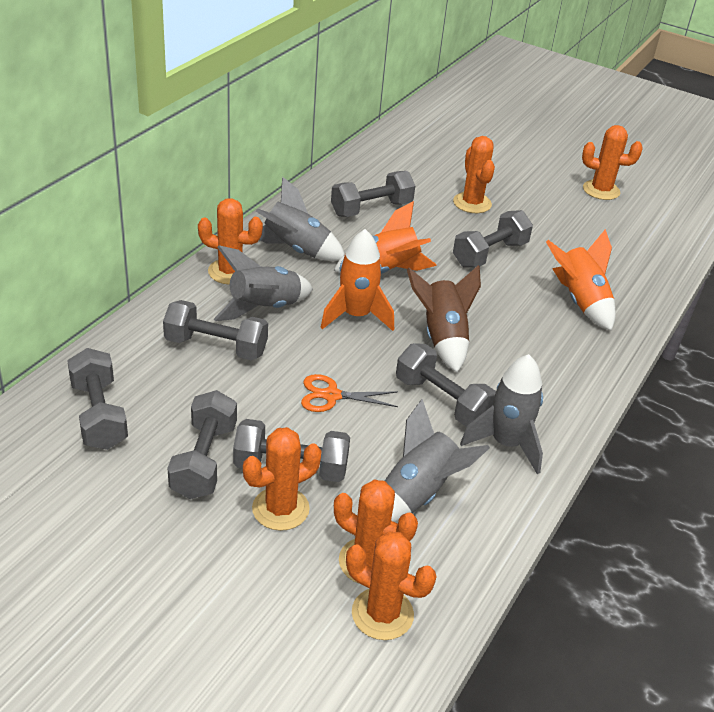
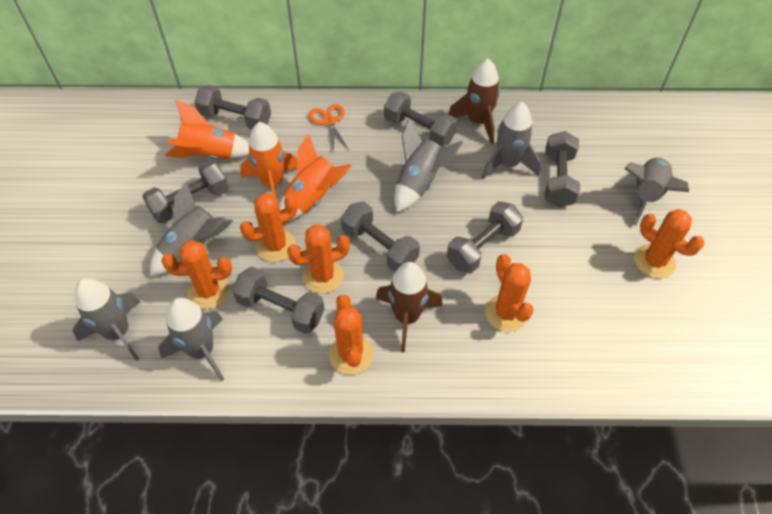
brown rocket: 1 -> 2
grey rocket: 4 -> 6

